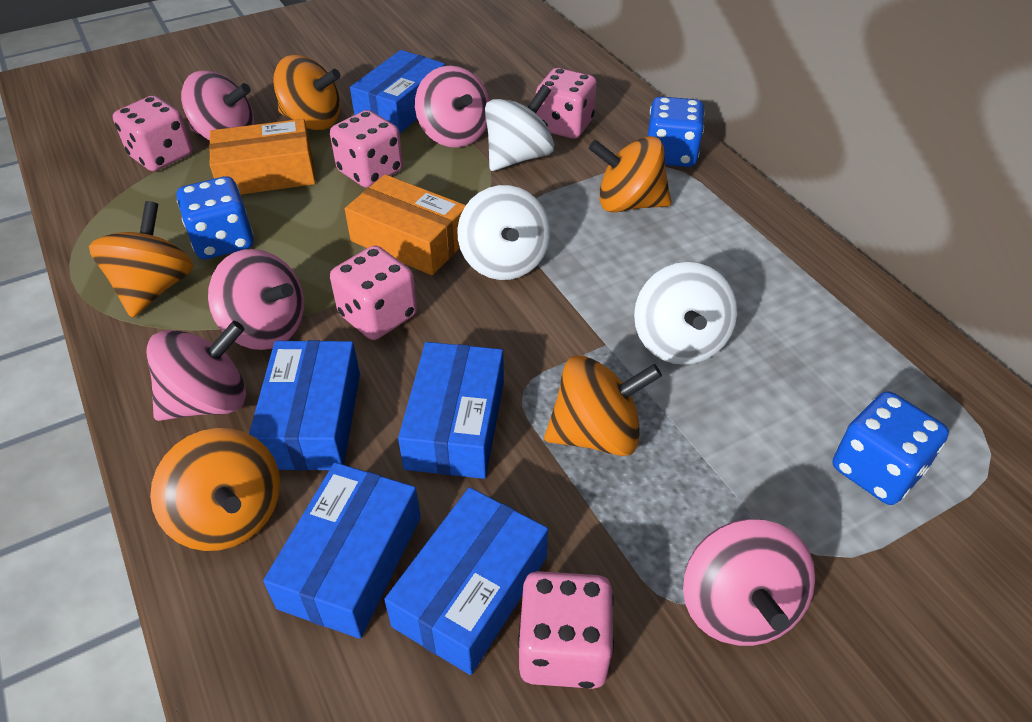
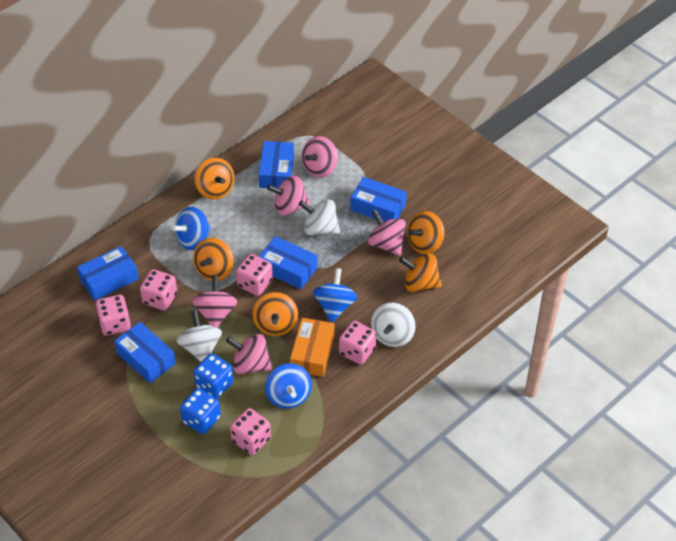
blue dice: 3 -> 2
blue spinning top: 0 -> 3
orange box: 2 -> 1

